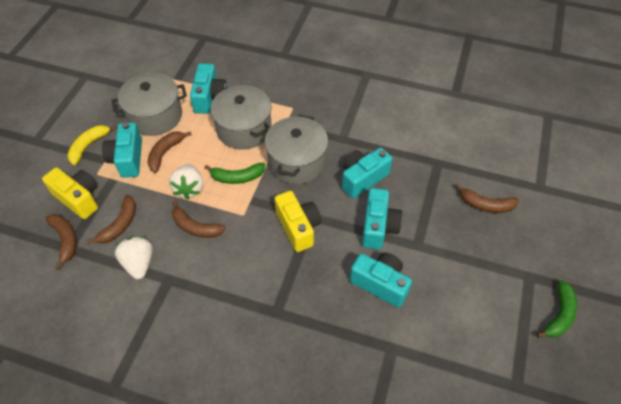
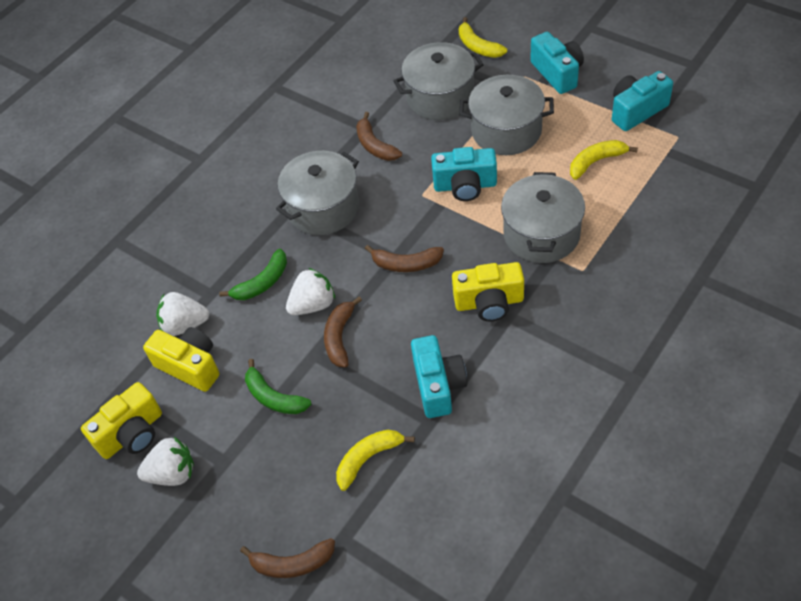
brown banana: 5 -> 4
grey pot: 3 -> 4
turquoise camera: 5 -> 4
white strawberry: 2 -> 3
yellow banana: 1 -> 3
yellow camera: 2 -> 3

